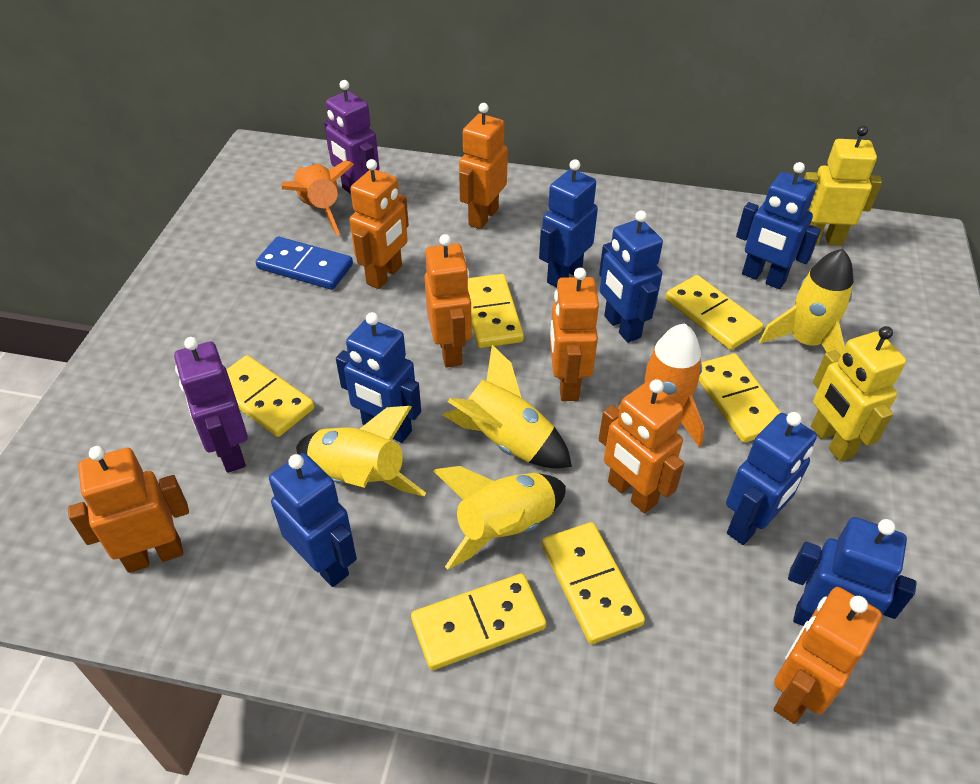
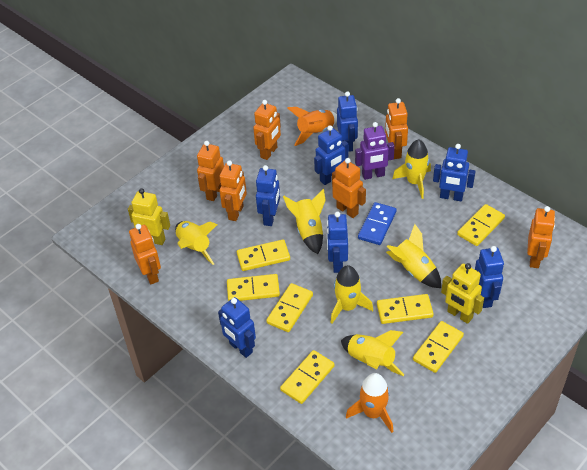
purple robot: 2 -> 1
yellow domino: 6 -> 7
yellow rocket: 4 -> 6

